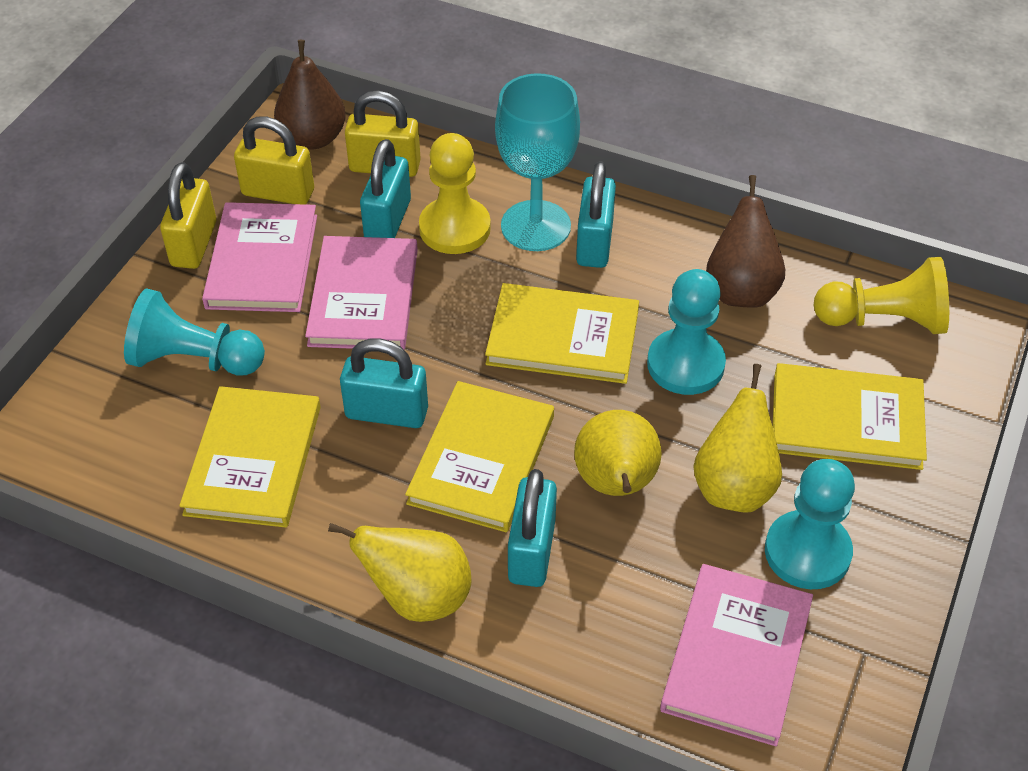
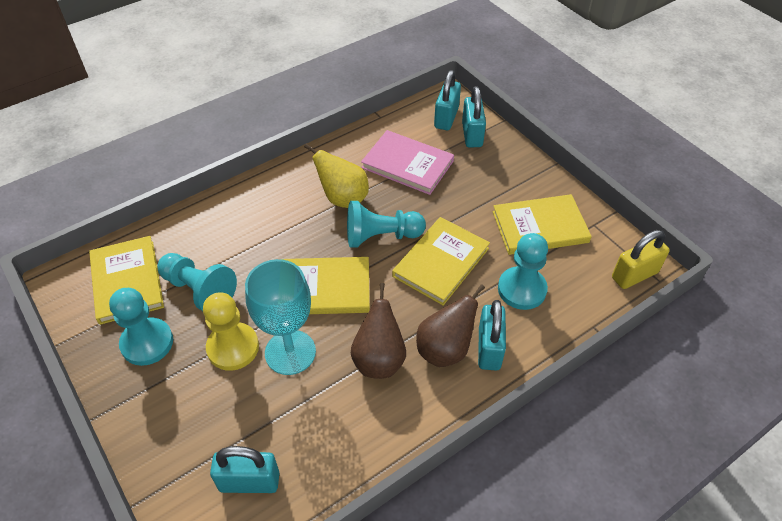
pink book: 3 -> 1
turquoise pawn: 3 -> 4
yellow padlock: 3 -> 1
yellow pawn: 2 -> 1
yellow pear: 3 -> 1

